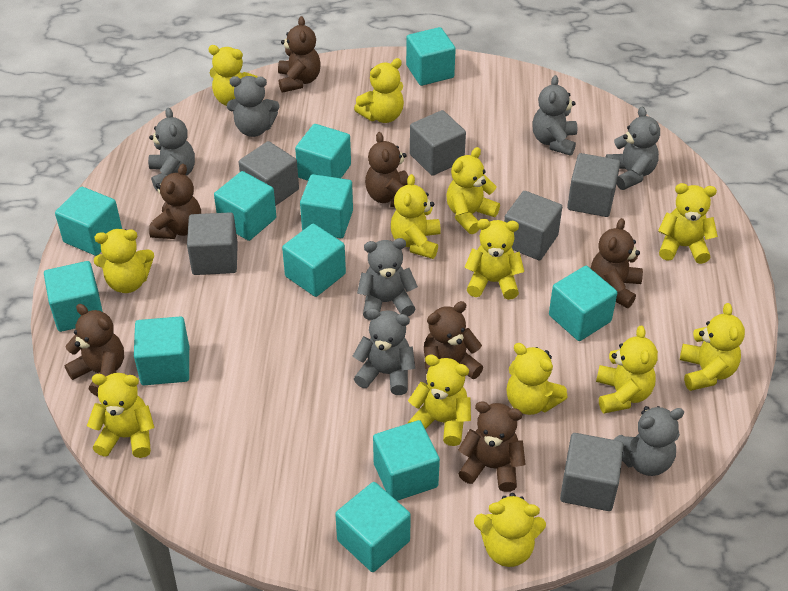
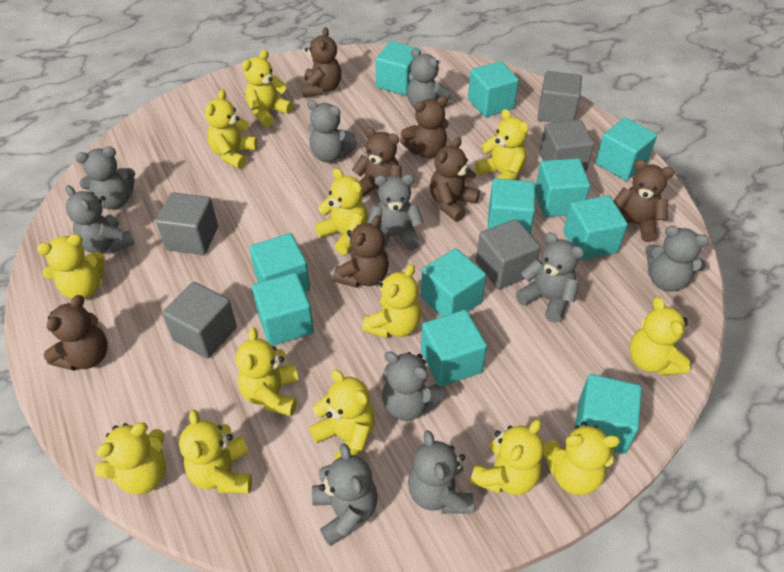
grey cube: 6 -> 5
grey teddy bear: 7 -> 10

